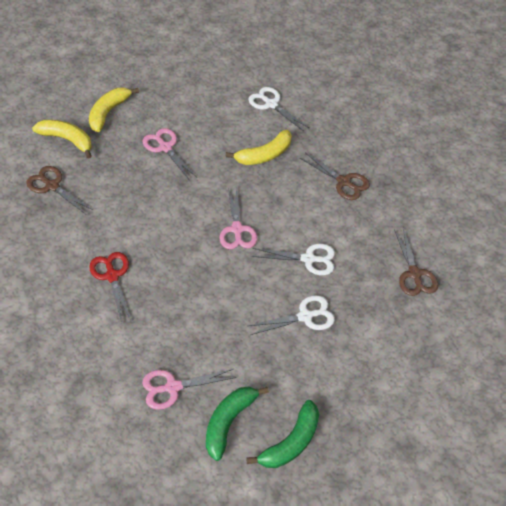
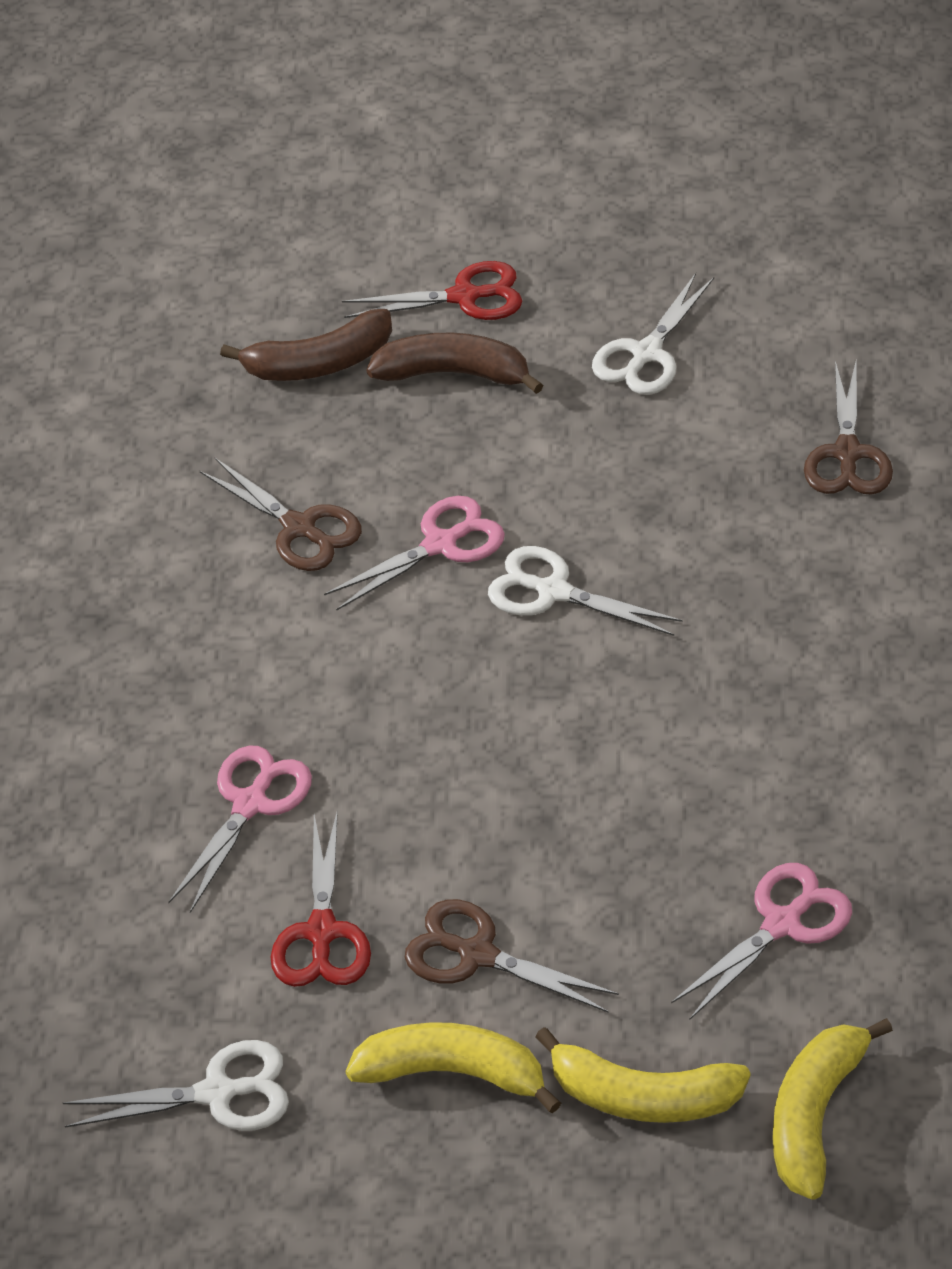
brown banana: 0 -> 2
green banana: 2 -> 0
red scissors: 1 -> 2

